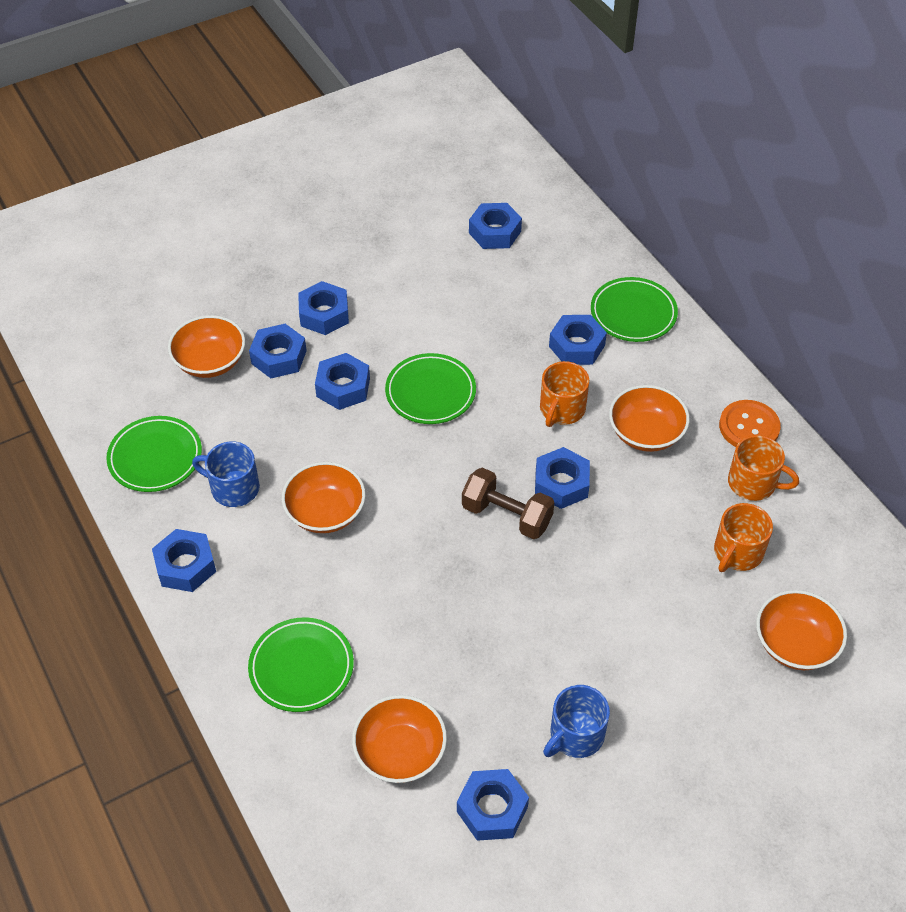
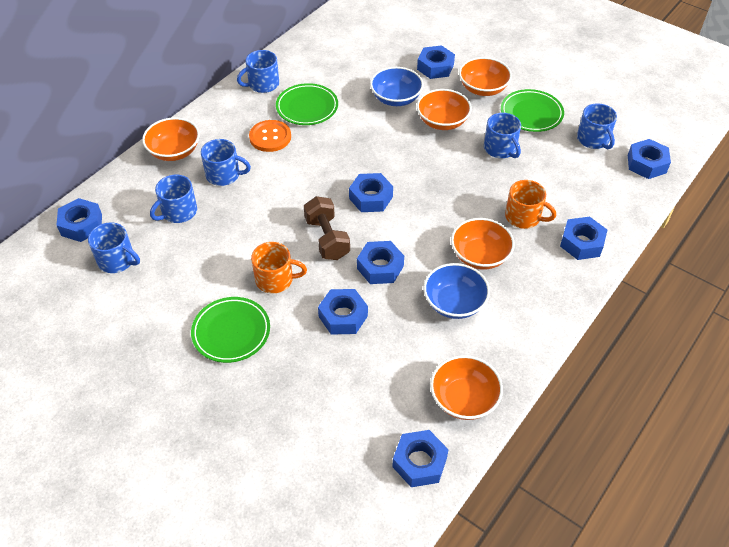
blue bowl: 0 -> 2
blue mug: 2 -> 6
green plate: 4 -> 3
orange mug: 3 -> 2

